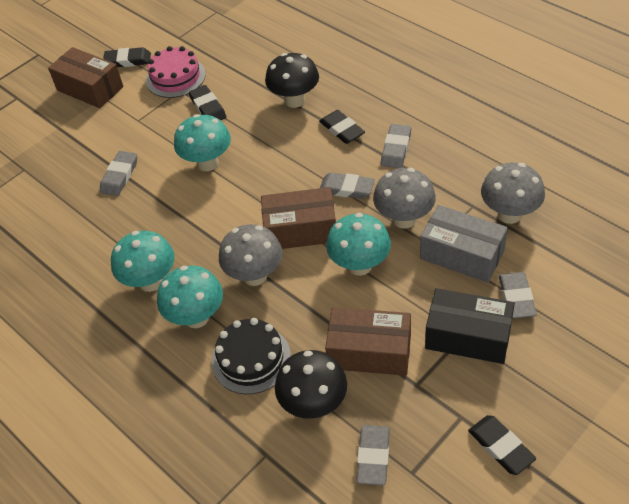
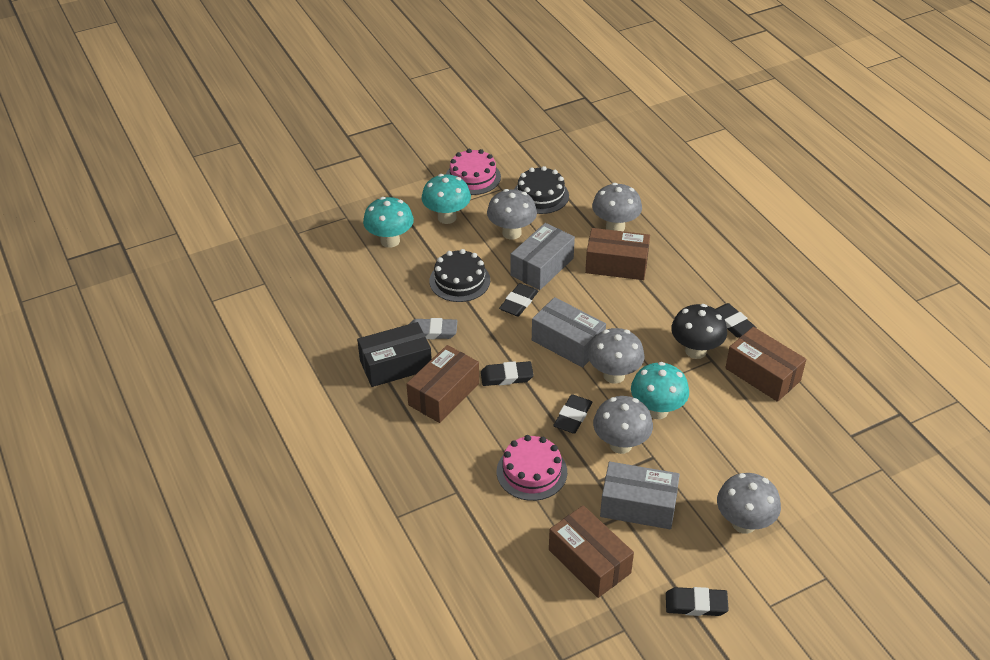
black cake: 1 -> 2
black eraser: 4 -> 5
black mushroom: 2 -> 1
brown box: 3 -> 4
grey box: 1 -> 3
grey eraser: 5 -> 1
grey mushroom: 3 -> 5
pink cake: 1 -> 2
turquoise mushroom: 4 -> 3

